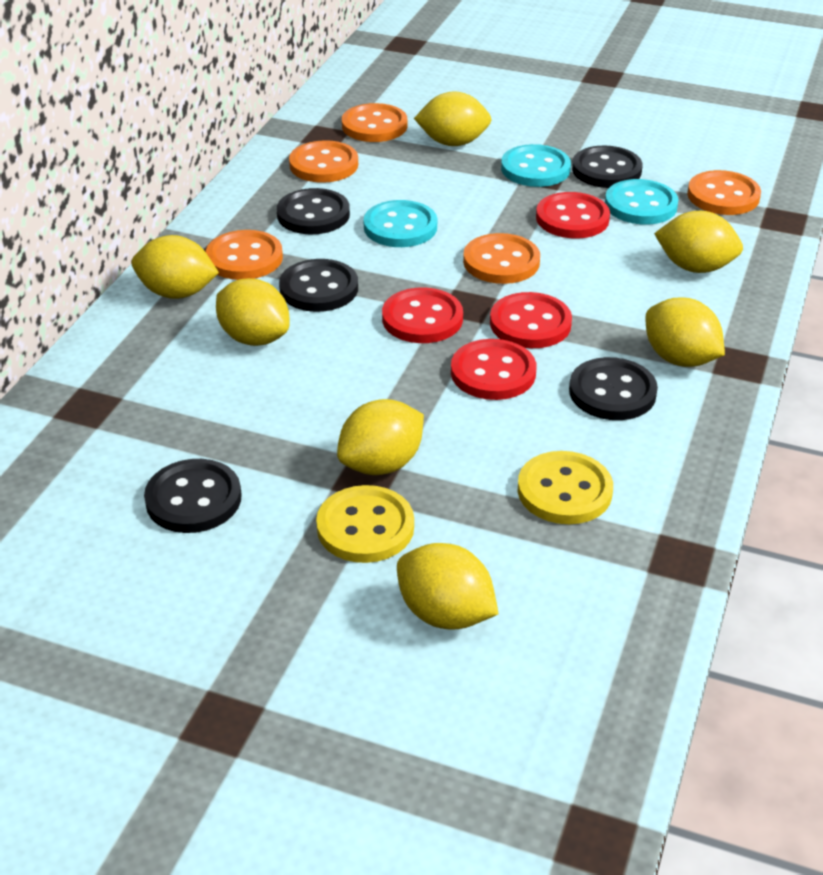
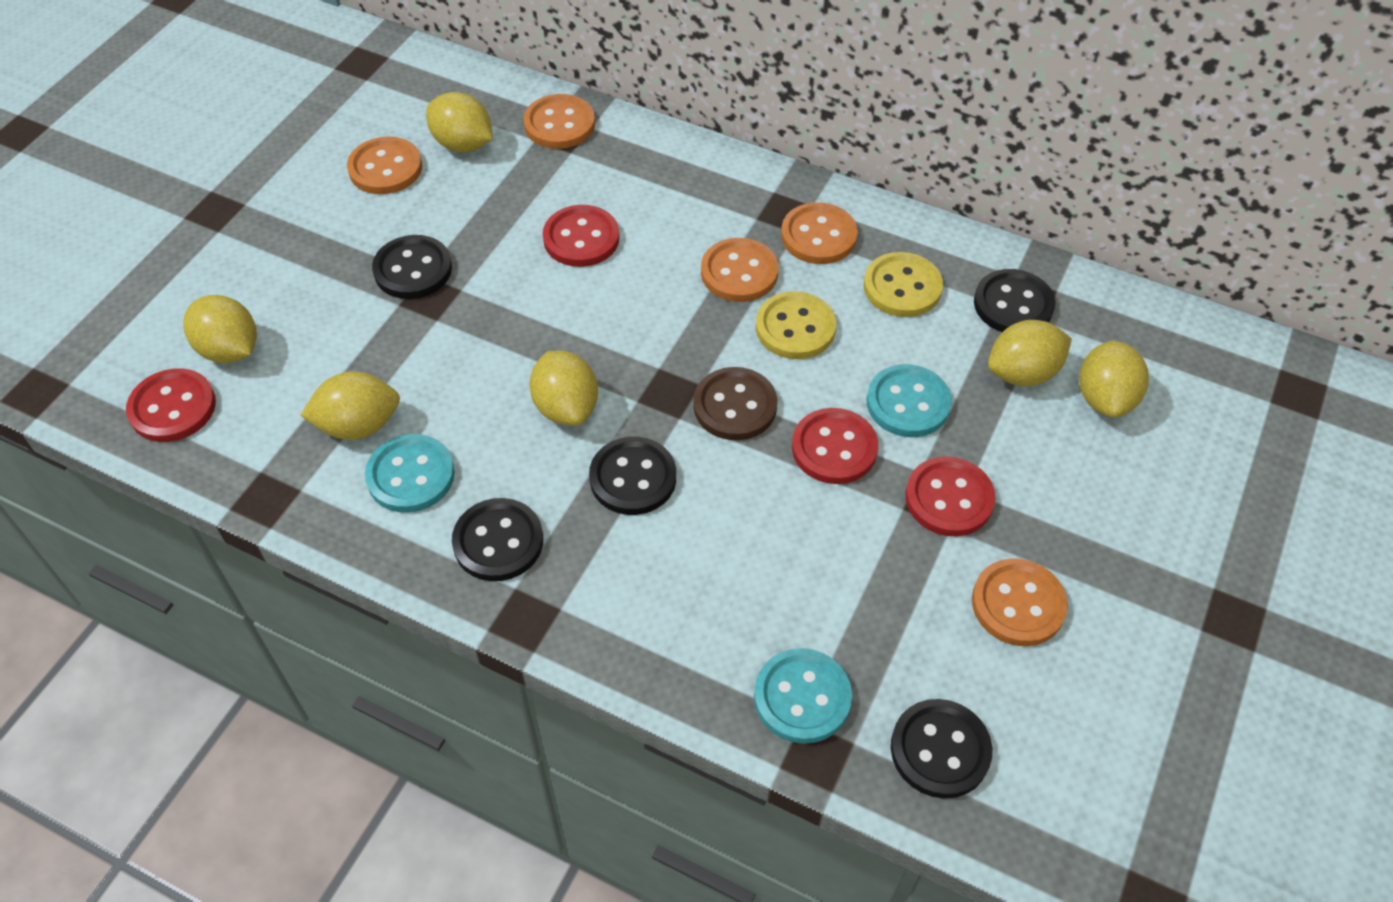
brown button: 0 -> 1
yellow lemon: 7 -> 6

